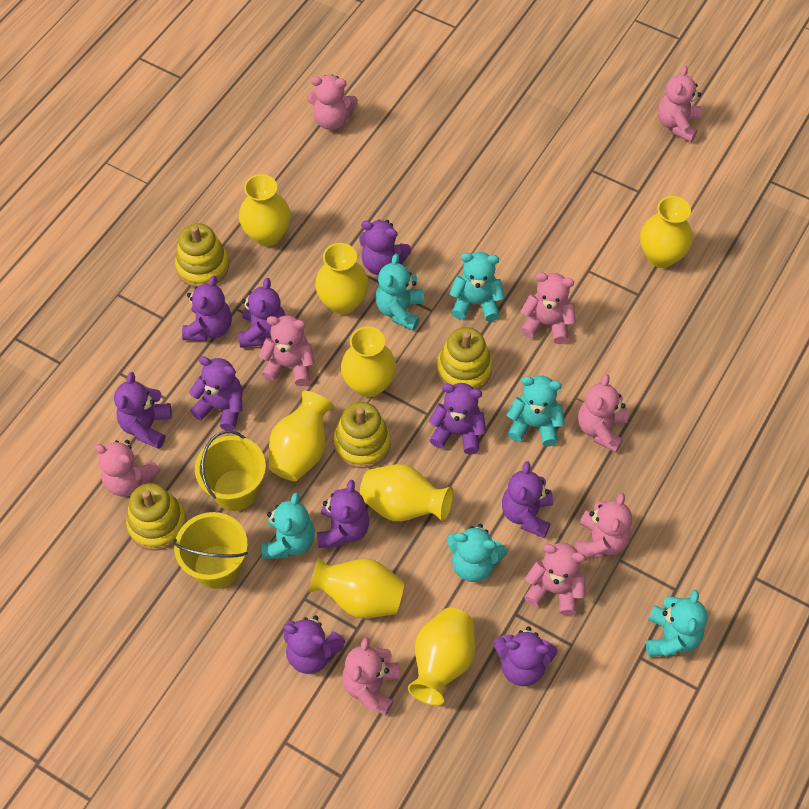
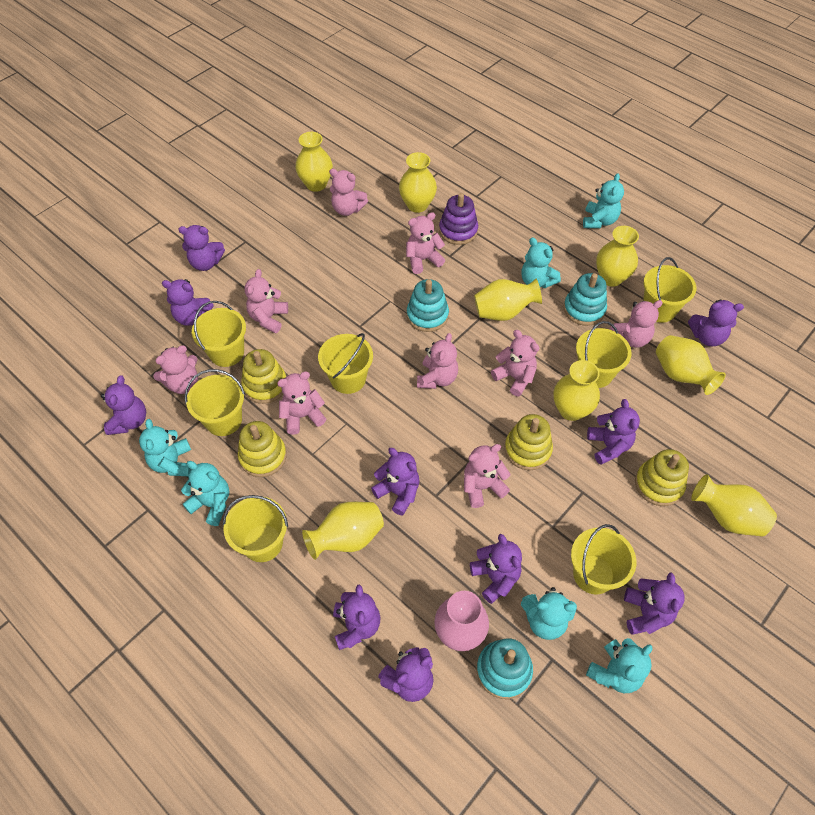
pink vase: 0 -> 1
purple stacking toy: 0 -> 1
turquoise stacking toy: 0 -> 3
yellow bucket: 2 -> 7

